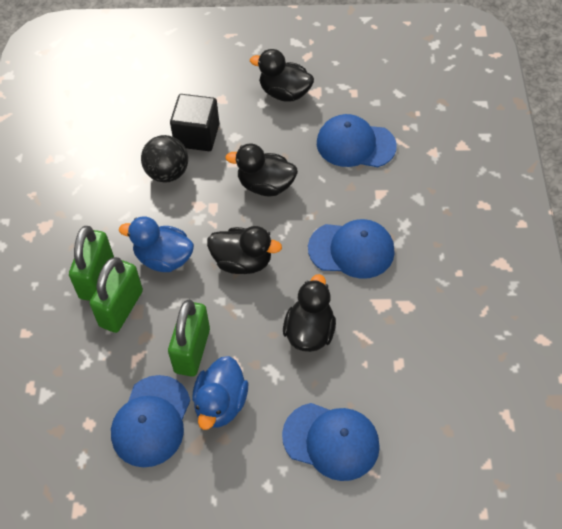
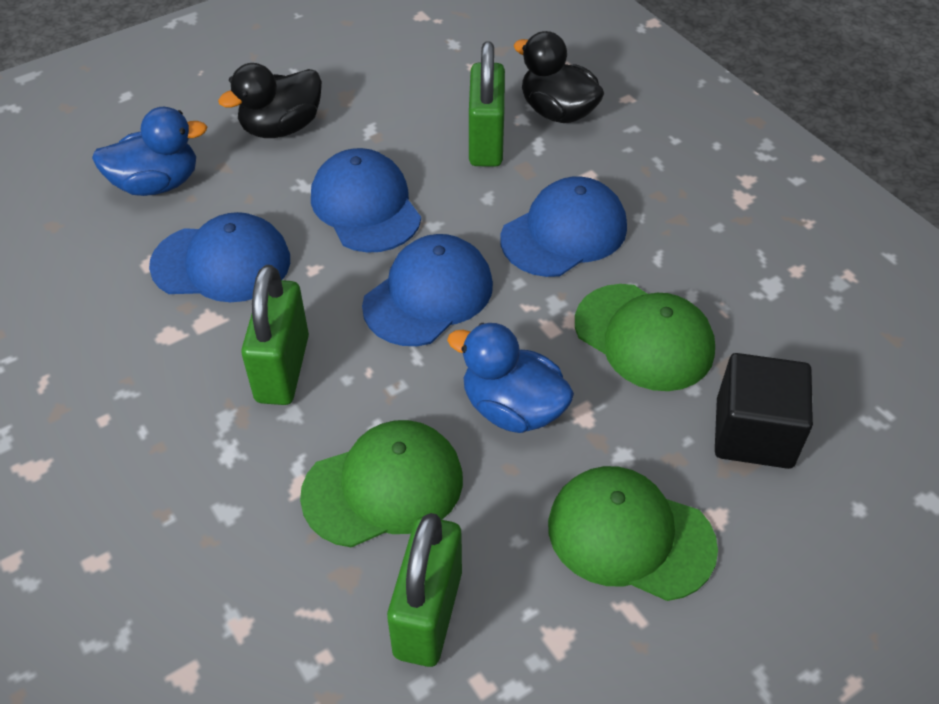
black ball: 1 -> 0
black duck: 4 -> 2
green cap: 0 -> 3

